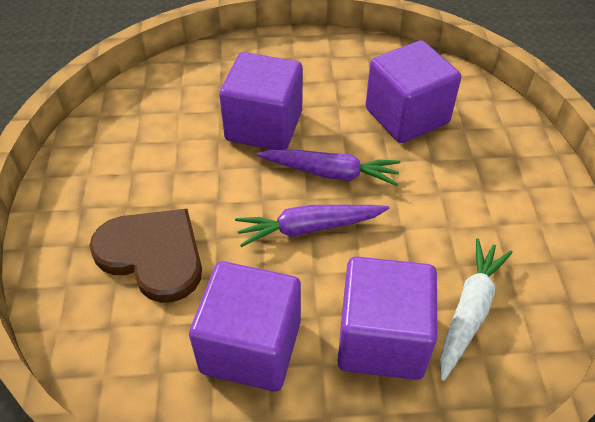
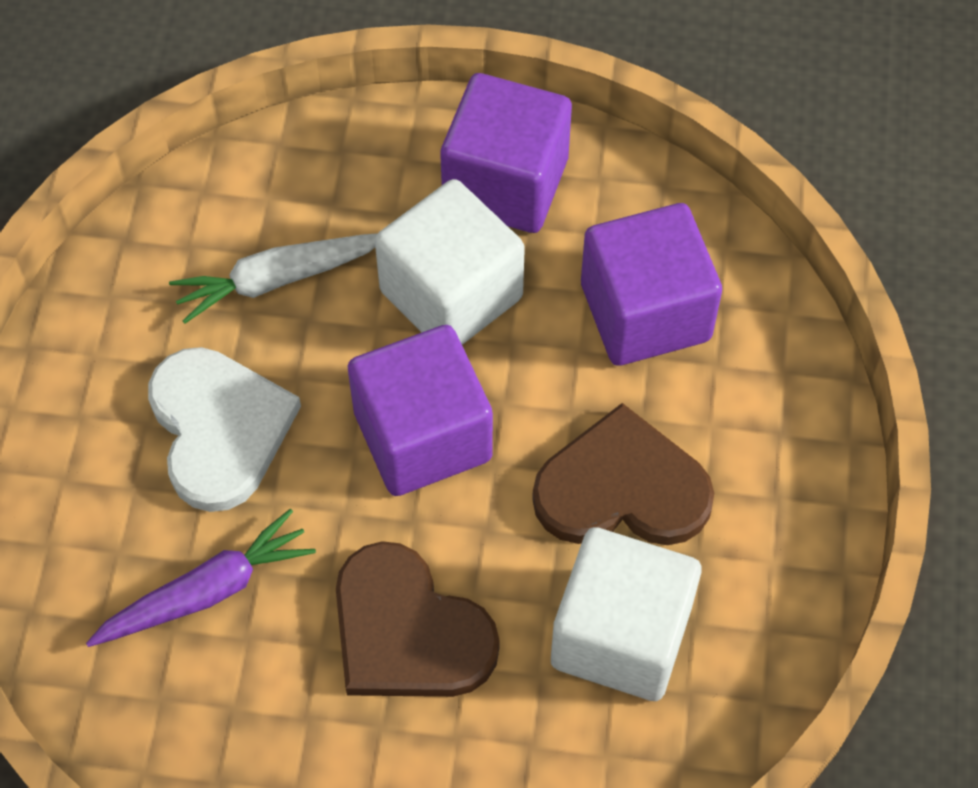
brown heart: 1 -> 2
purple carrot: 2 -> 1
purple cube: 4 -> 3
white cube: 0 -> 2
white heart: 0 -> 1

